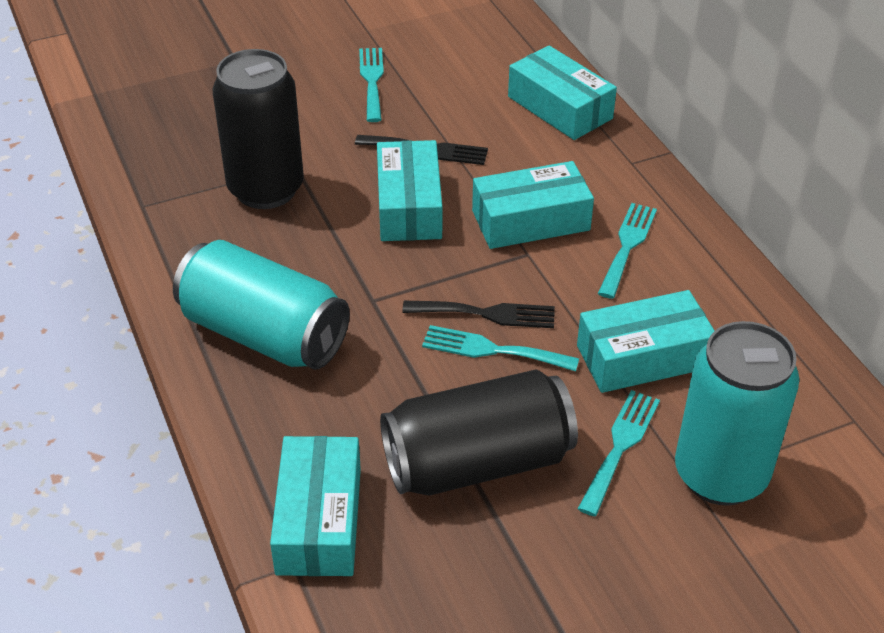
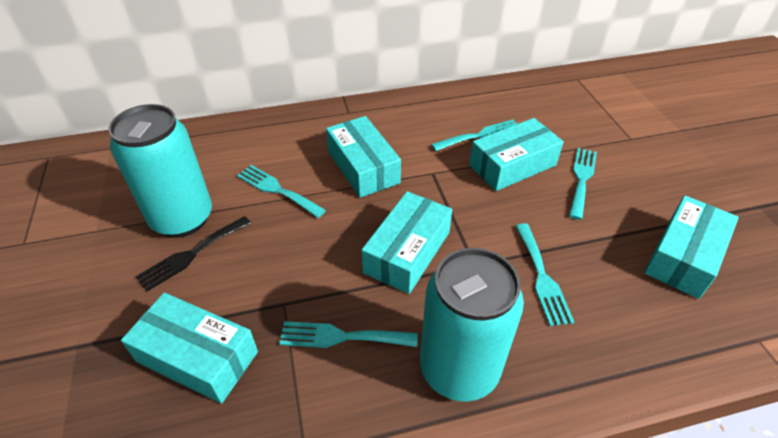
black can: 2 -> 0
black fork: 2 -> 1
turquoise fork: 4 -> 5

